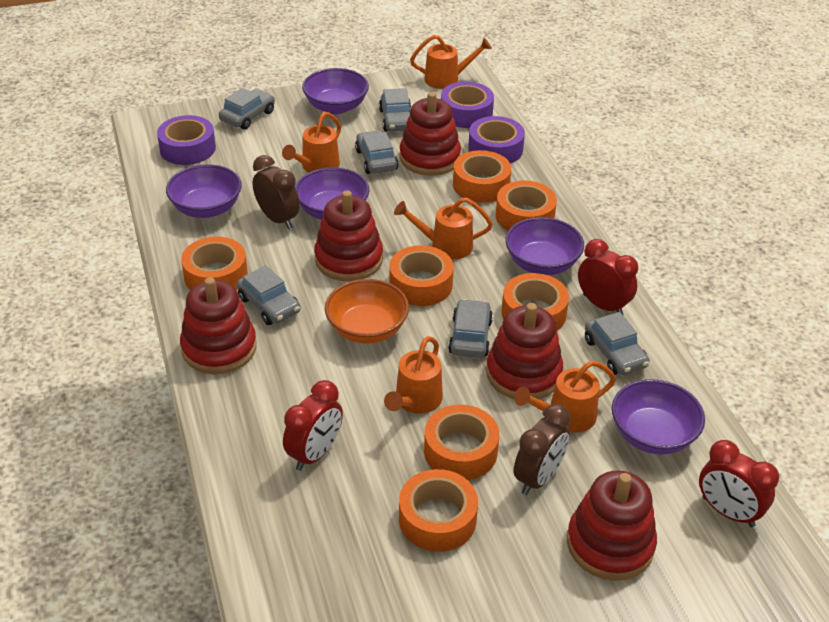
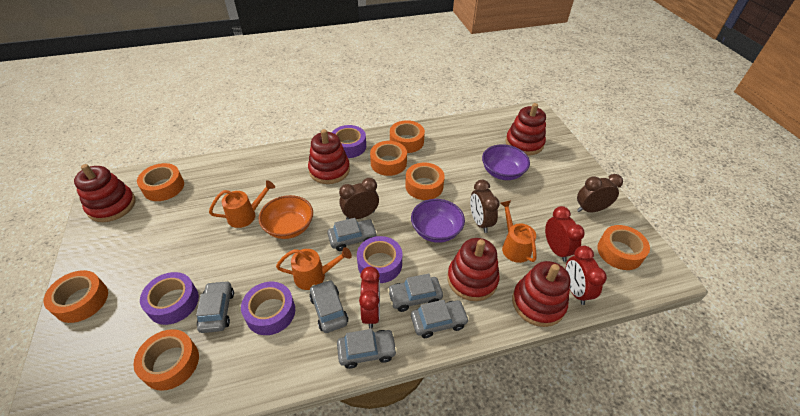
brown clock: 2 -> 3
orange watering can: 5 -> 3
purple bowl: 5 -> 2
purple tape: 3 -> 4

